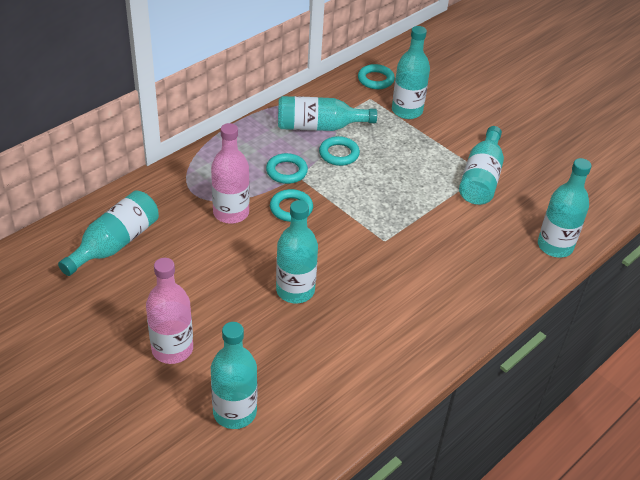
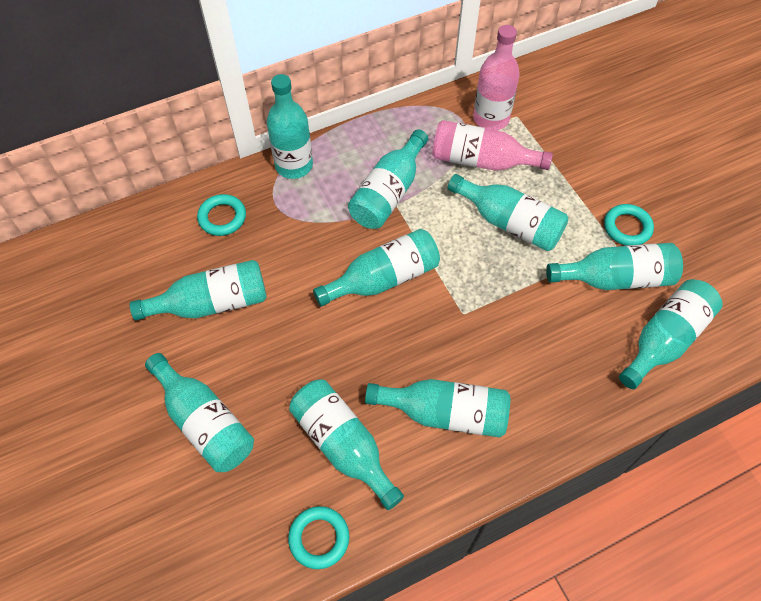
turquoise bottle: 7 -> 10
turquoise ring: 4 -> 3

